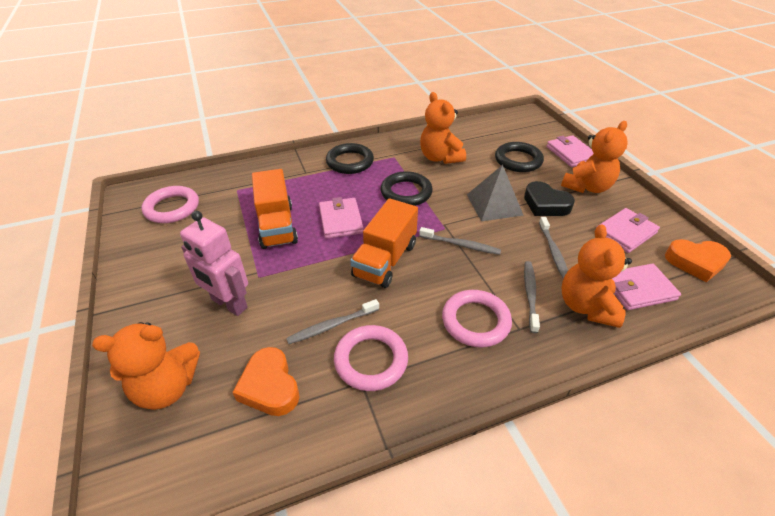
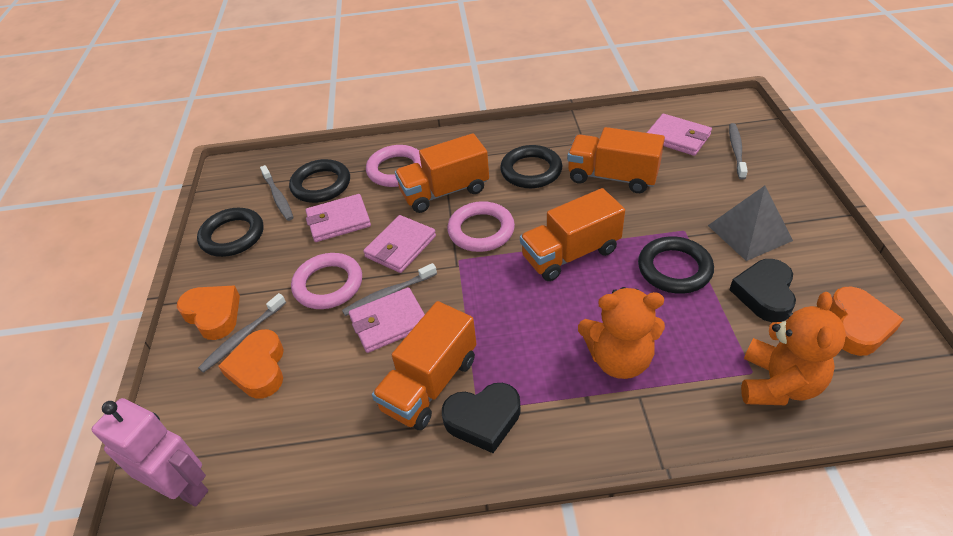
black heart: 1 -> 2
black ring: 3 -> 4
orange heart: 2 -> 3
orange teddy bear: 4 -> 2
orange truck: 2 -> 4

